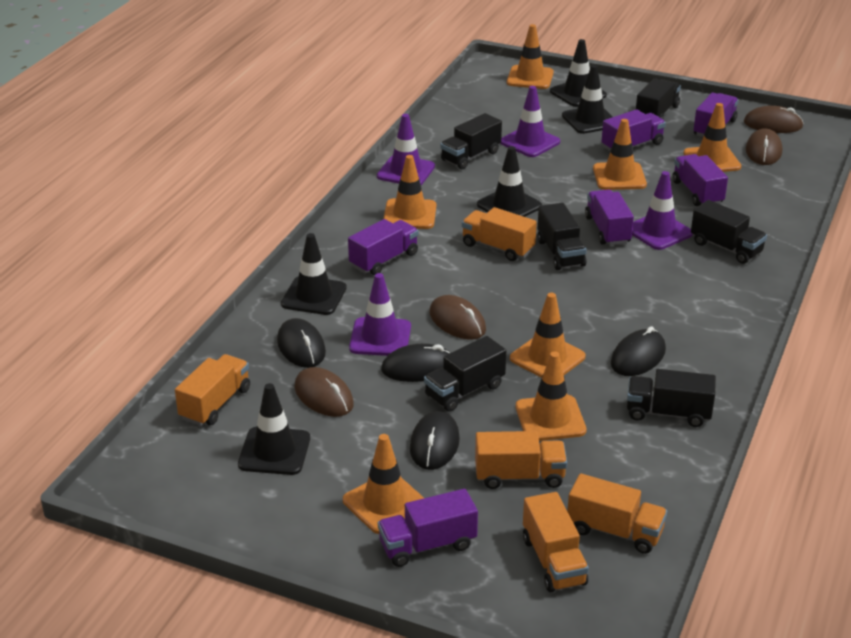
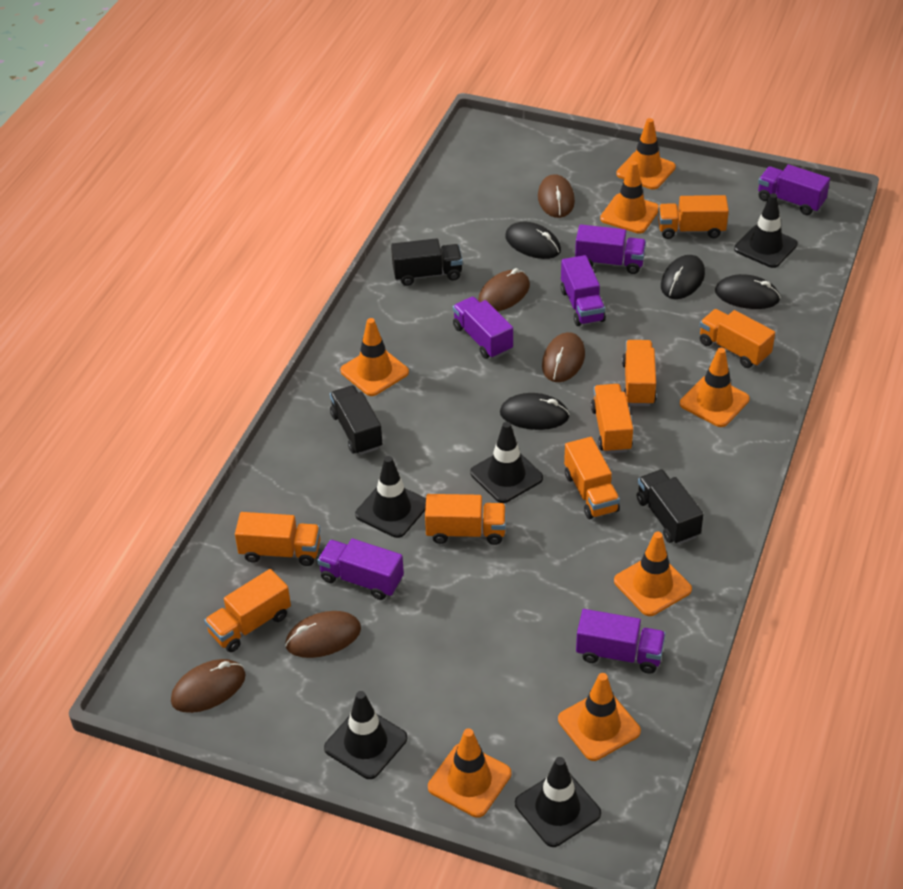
black truck: 6 -> 3
brown mouse: 4 -> 5
orange truck: 5 -> 8
purple traffic cone: 4 -> 0

